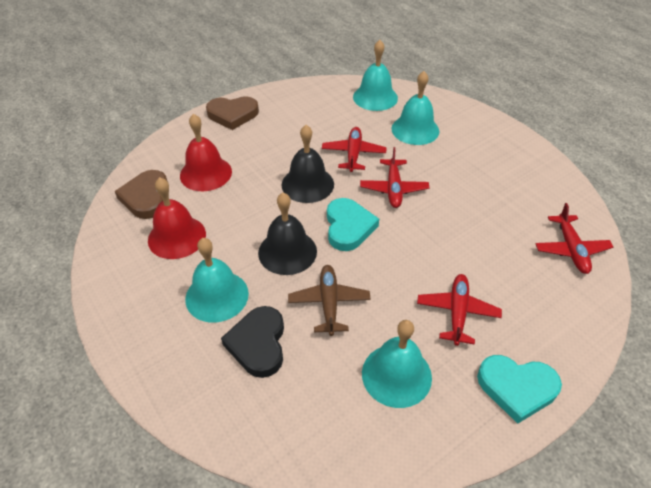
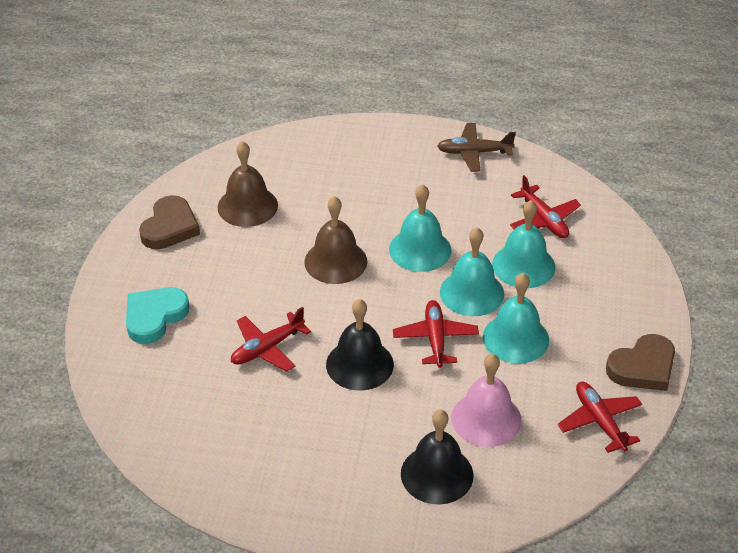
black heart: 1 -> 0
brown bell: 0 -> 2
pink bell: 0 -> 1
red bell: 2 -> 0
turquoise heart: 2 -> 1

